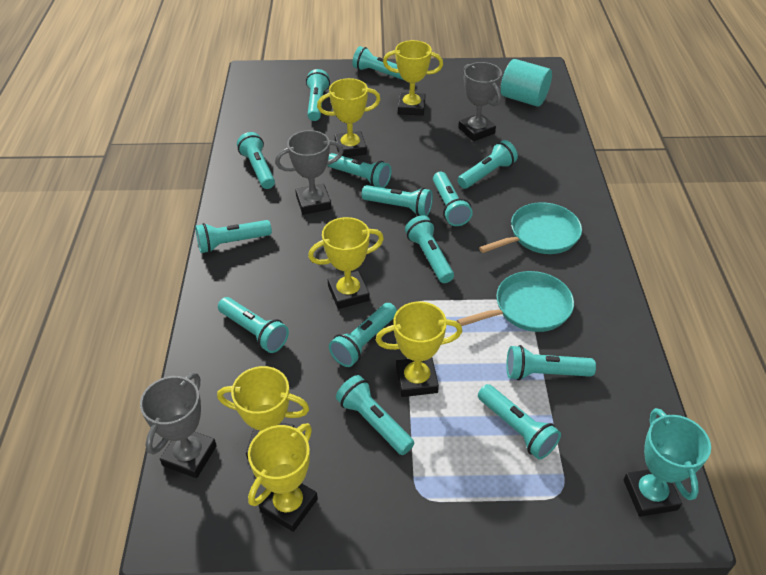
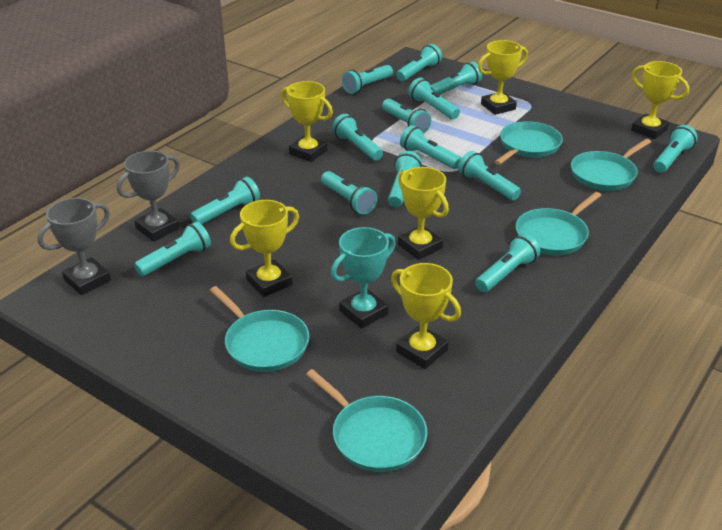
grey trophy: 3 -> 2
turquoise cylinder: 1 -> 0
turquoise pan: 2 -> 5

